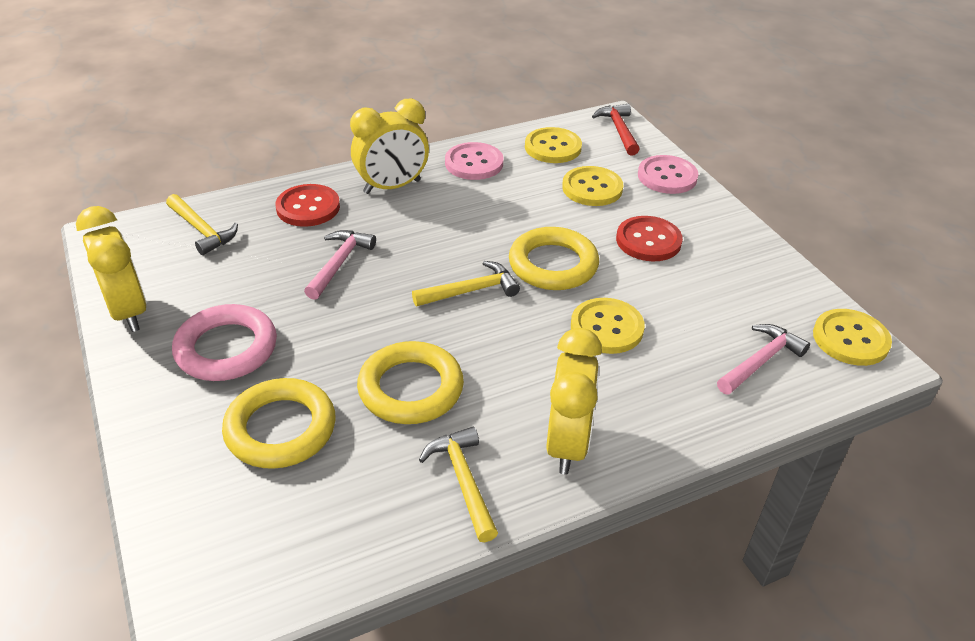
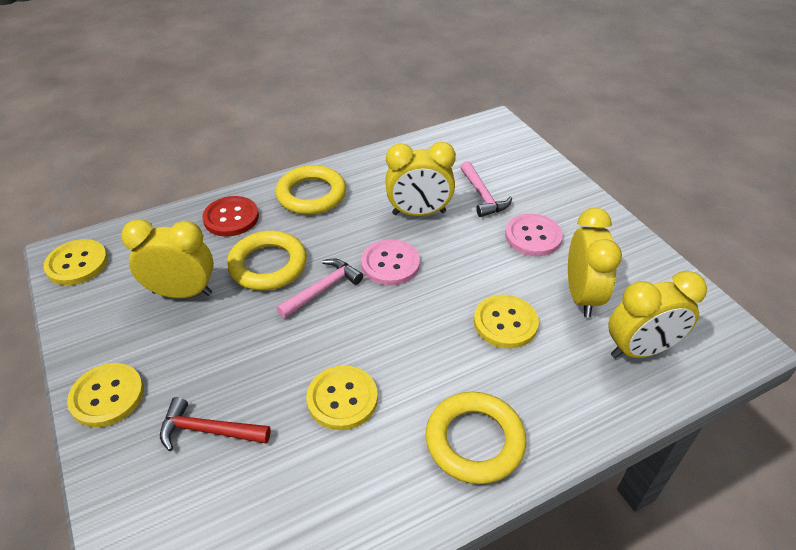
pink ring: 1 -> 0
red button: 2 -> 1
yellow clock: 3 -> 4
yellow hammer: 3 -> 0

